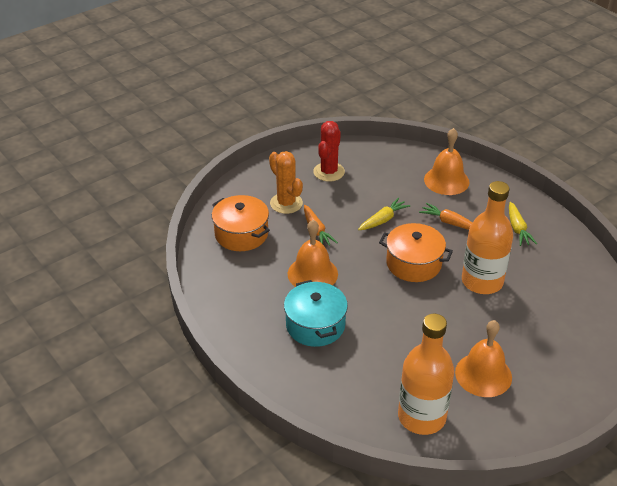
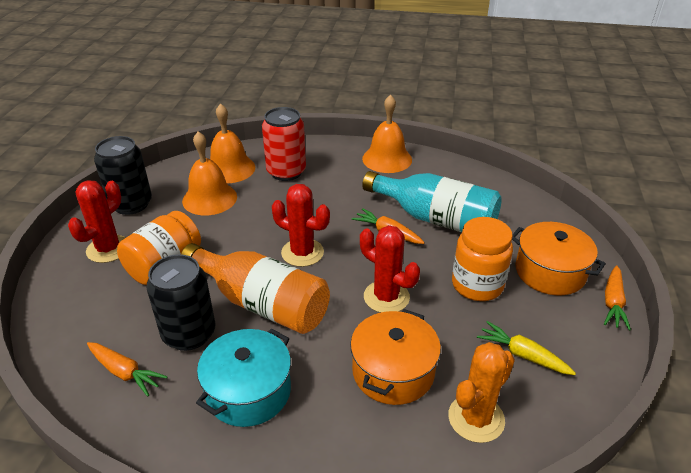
black can: 0 -> 2
orange bottle: 2 -> 1
orange carrot: 2 -> 3
orange jar: 0 -> 2
red cactus: 1 -> 3
red can: 0 -> 1
turquoise bottle: 0 -> 1
yellow carrot: 2 -> 1

